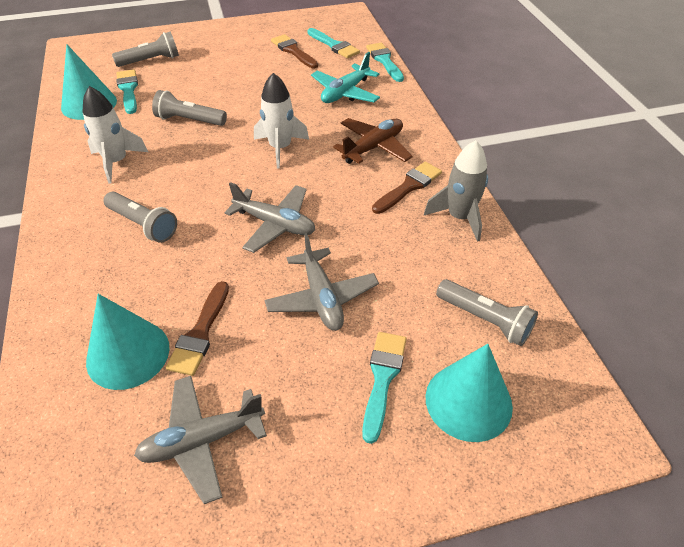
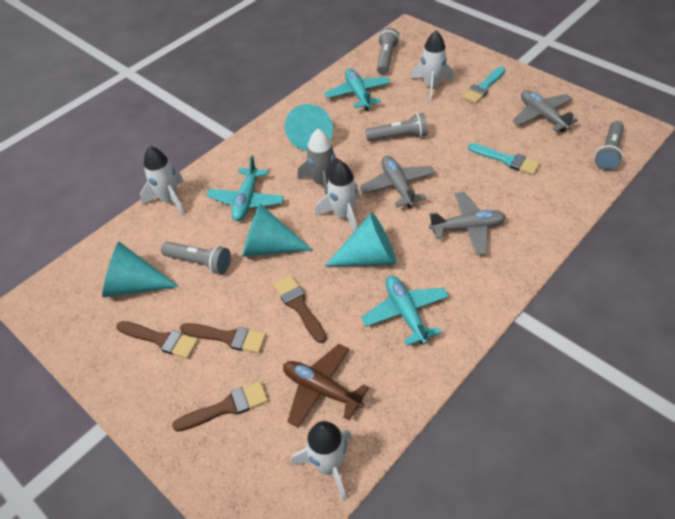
brown brush: 3 -> 4
turquoise brush: 4 -> 2
turquoise cone: 3 -> 4
turquoise plane: 1 -> 3
white rocket: 2 -> 4

